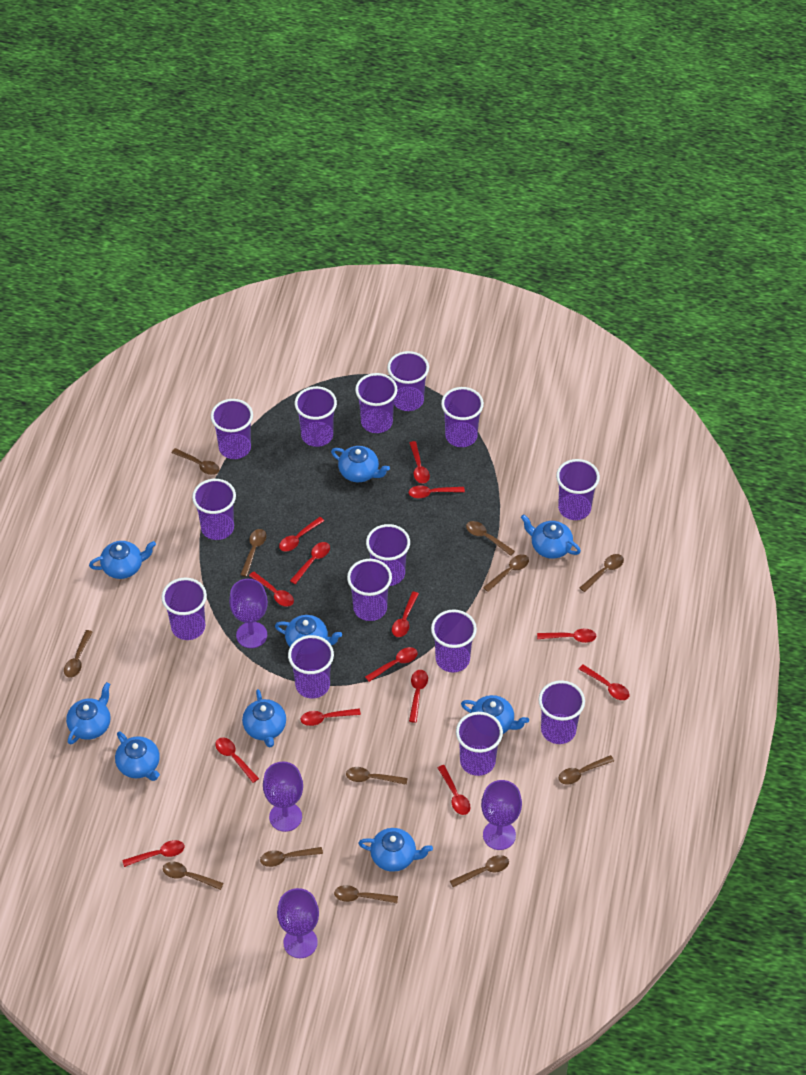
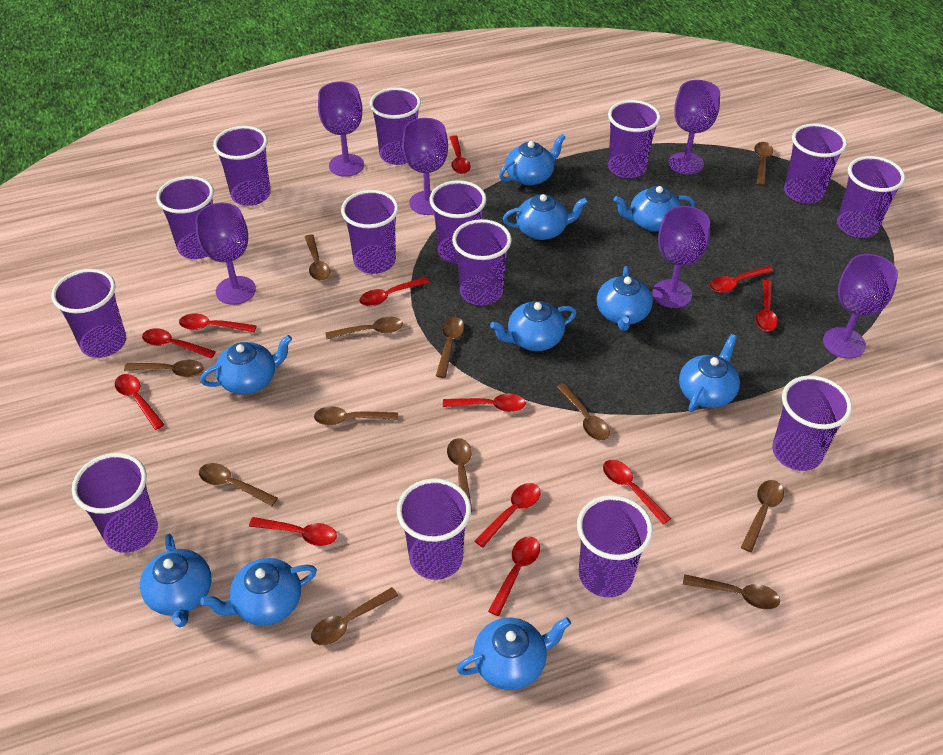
blue teapot: 9 -> 10
purple goblet: 4 -> 6
red spoon: 14 -> 12

